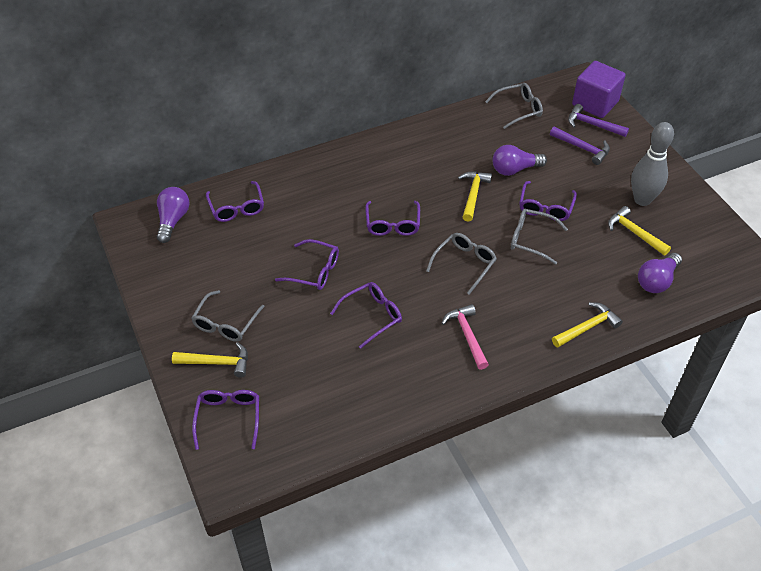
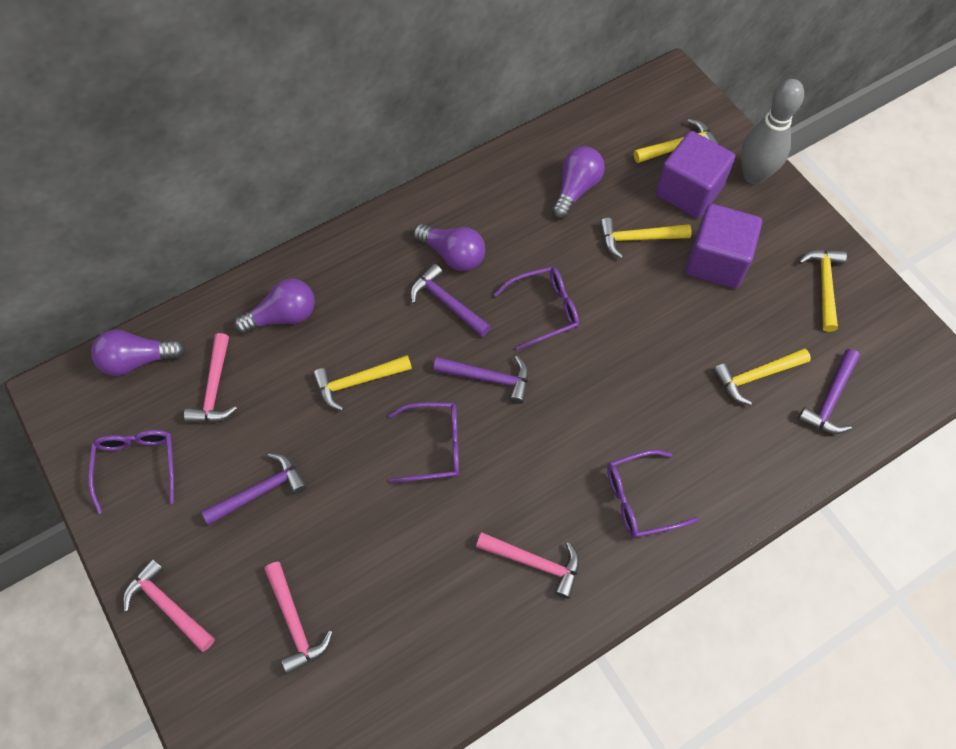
grey glasses: 4 -> 0
pink hammer: 1 -> 4
purple cube: 1 -> 2
purple glasses: 6 -> 4
purple hammer: 2 -> 4
purple light bulb: 3 -> 4
yellow hammer: 4 -> 5

